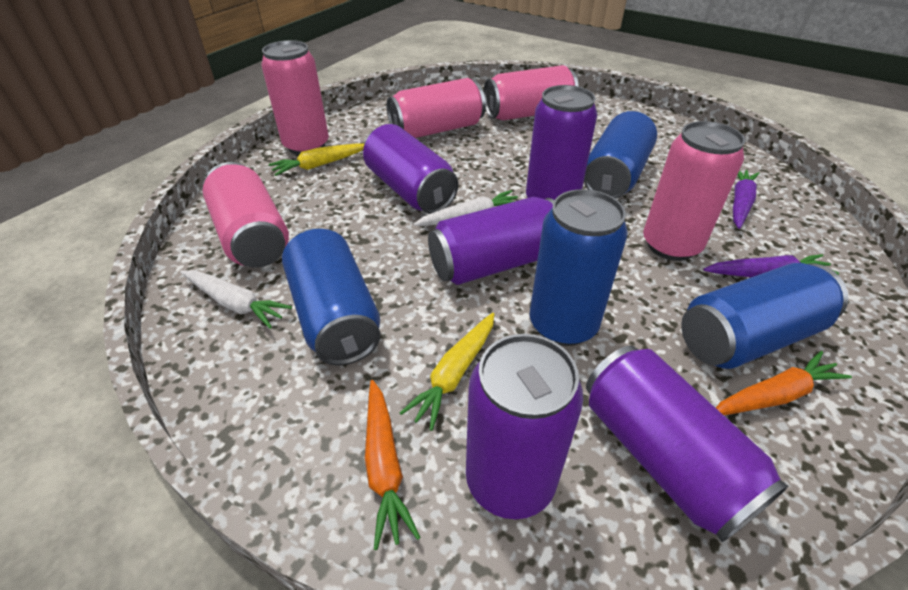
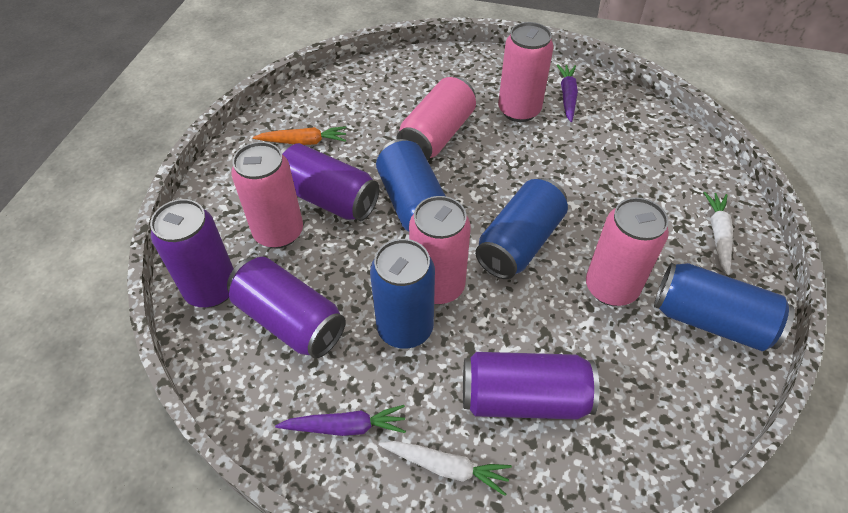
orange carrot: 2 -> 1
purple can: 5 -> 4
yellow carrot: 2 -> 0

